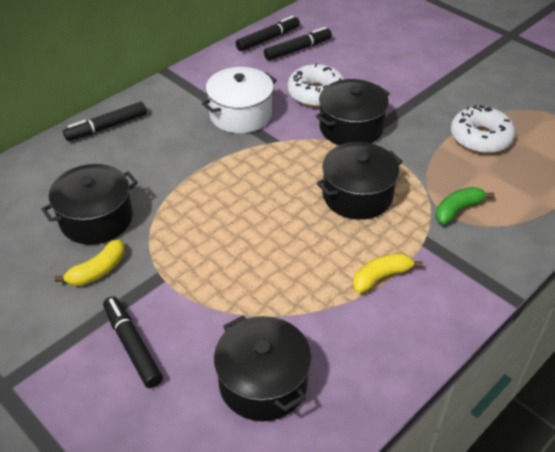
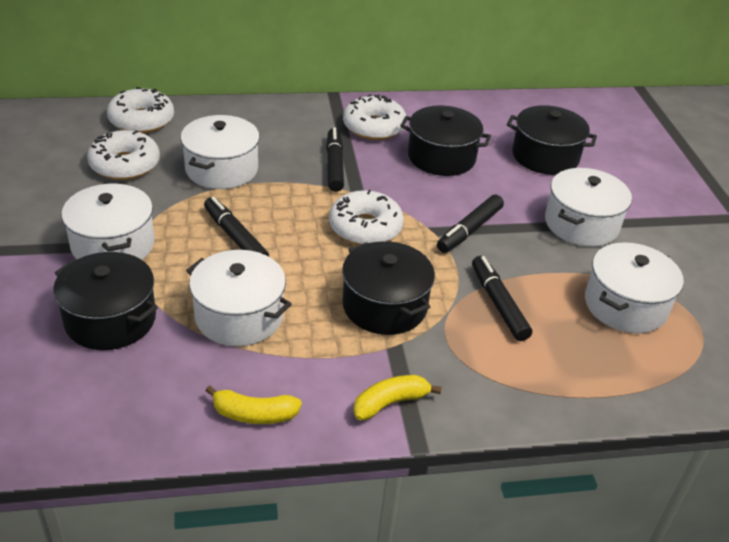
green banana: 1 -> 0
white donut: 2 -> 4
white pot: 1 -> 5

